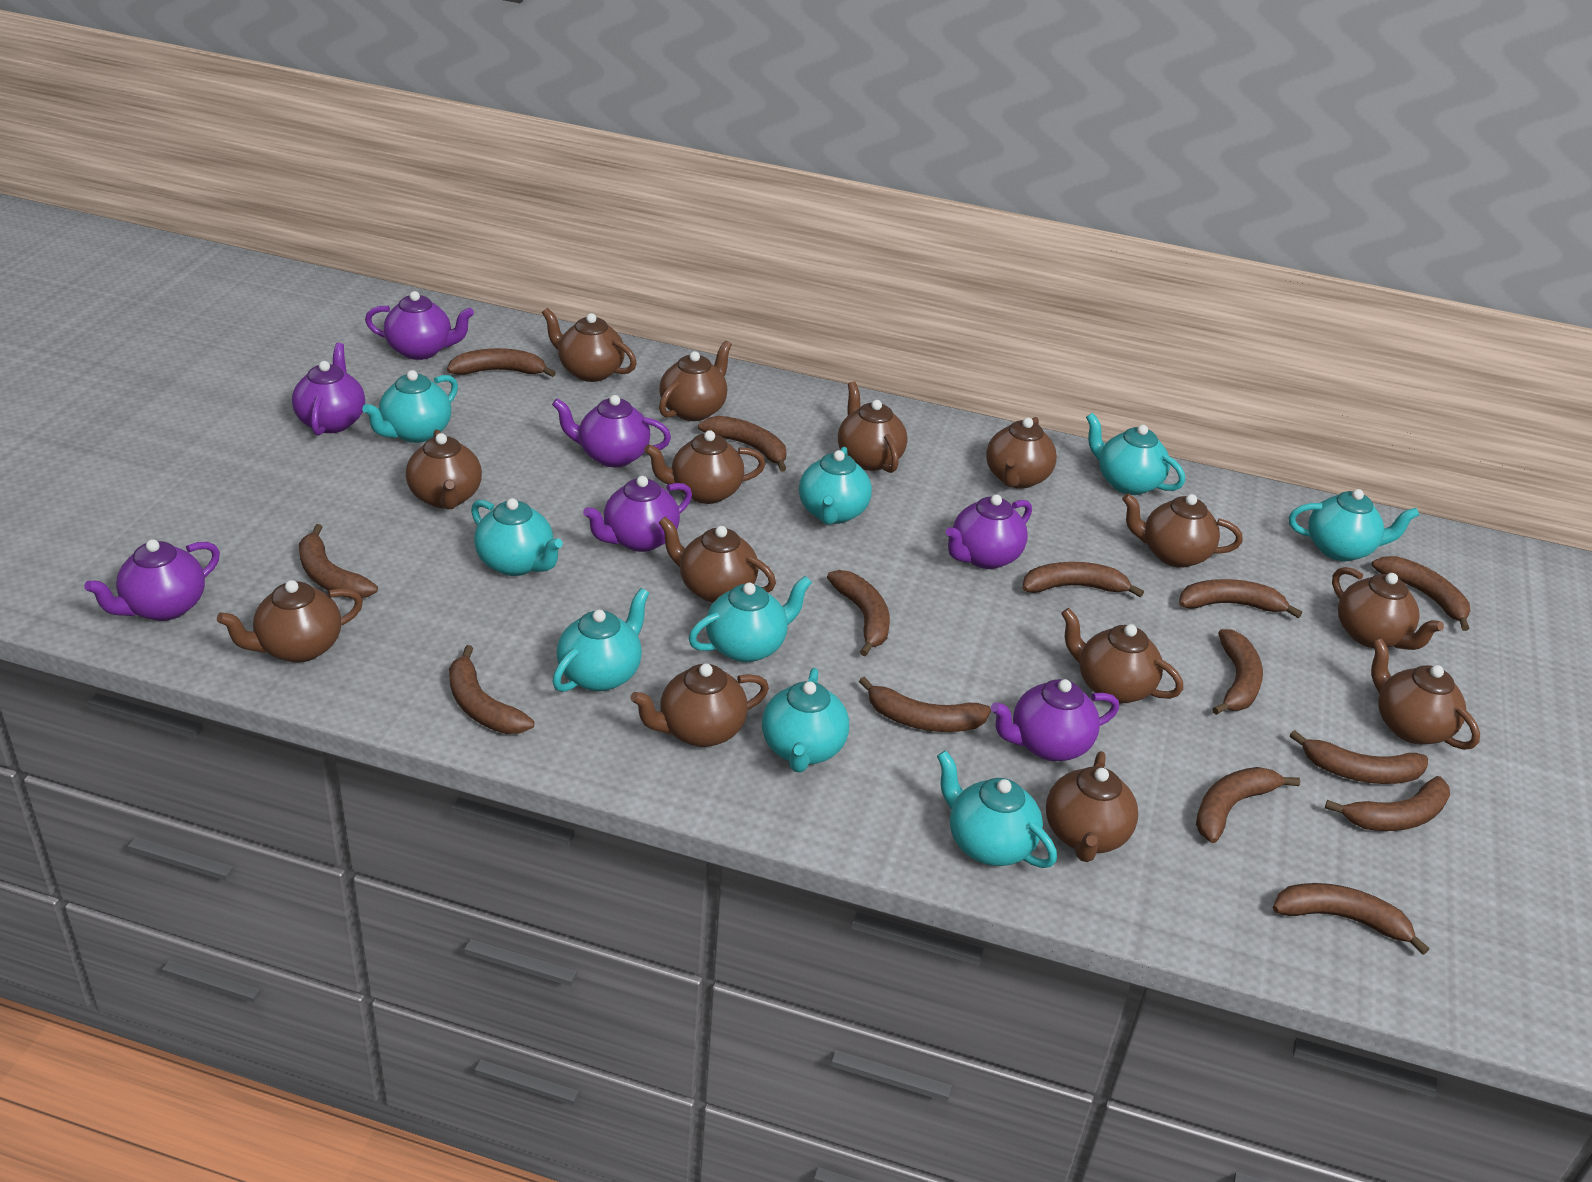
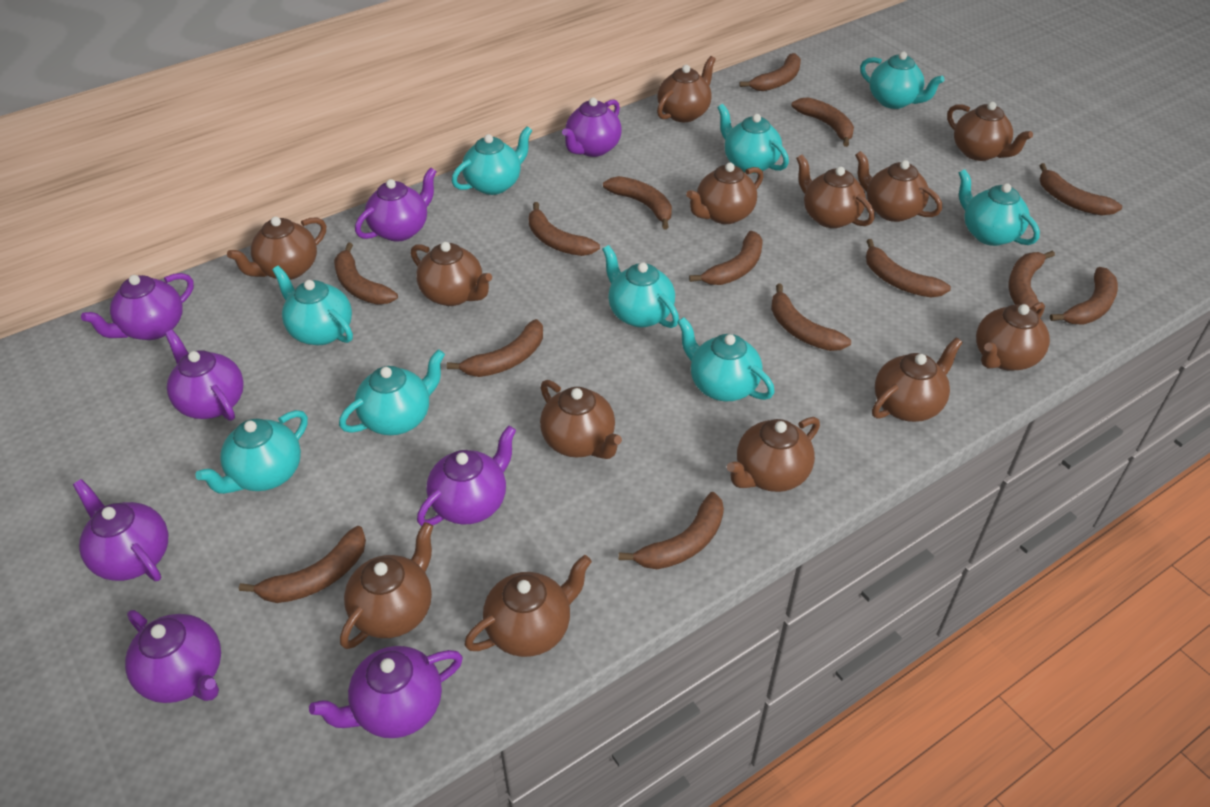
brown teapot: 14 -> 13
purple teapot: 7 -> 8

